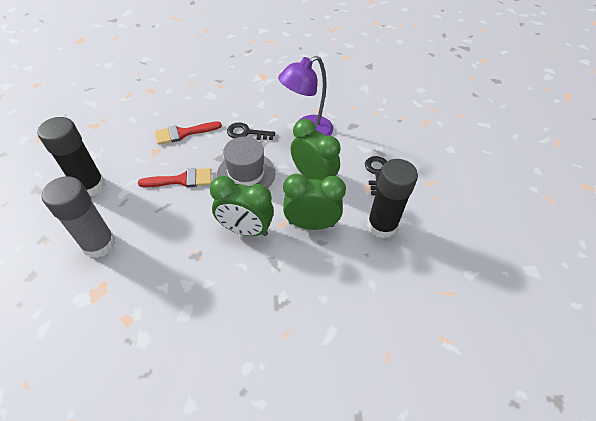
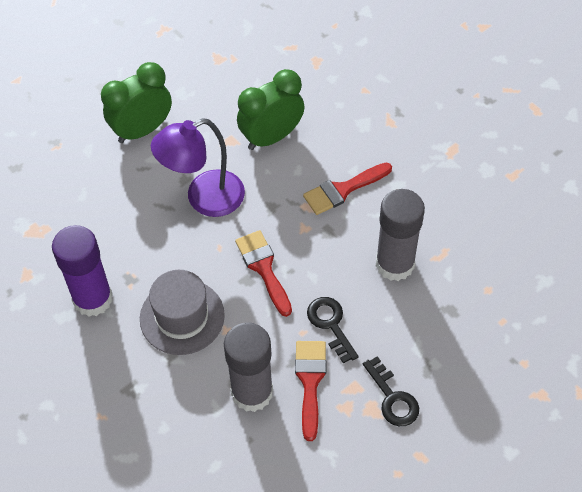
black glue stick: 2 -> 0
green clock: 3 -> 2
grey glue stick: 1 -> 2
purple glue stick: 0 -> 1
red brush: 2 -> 3

